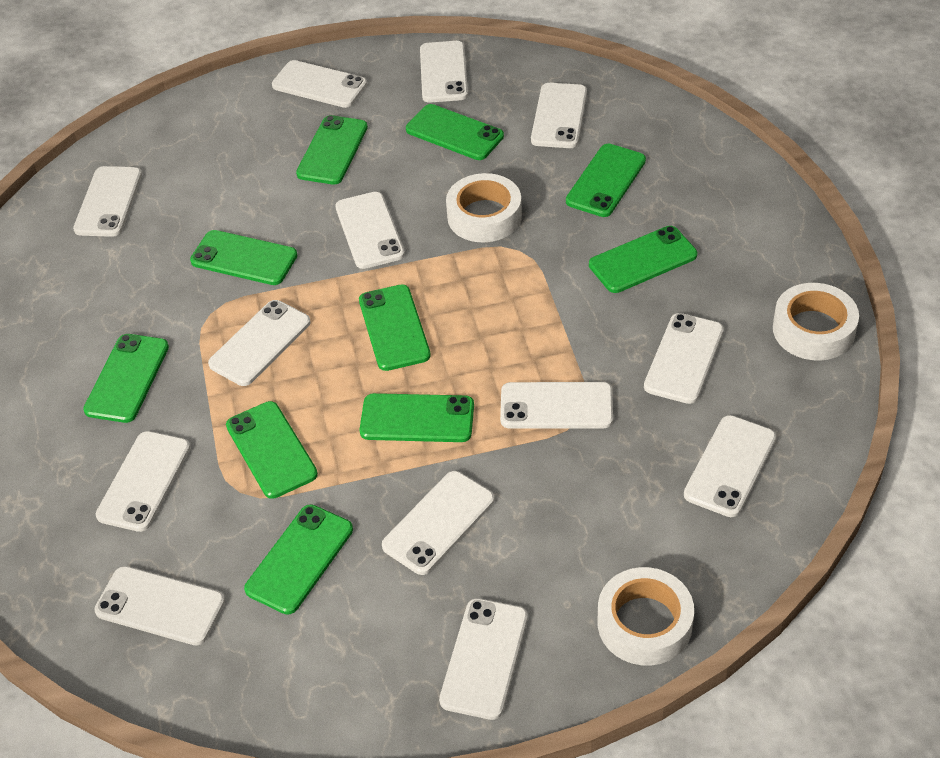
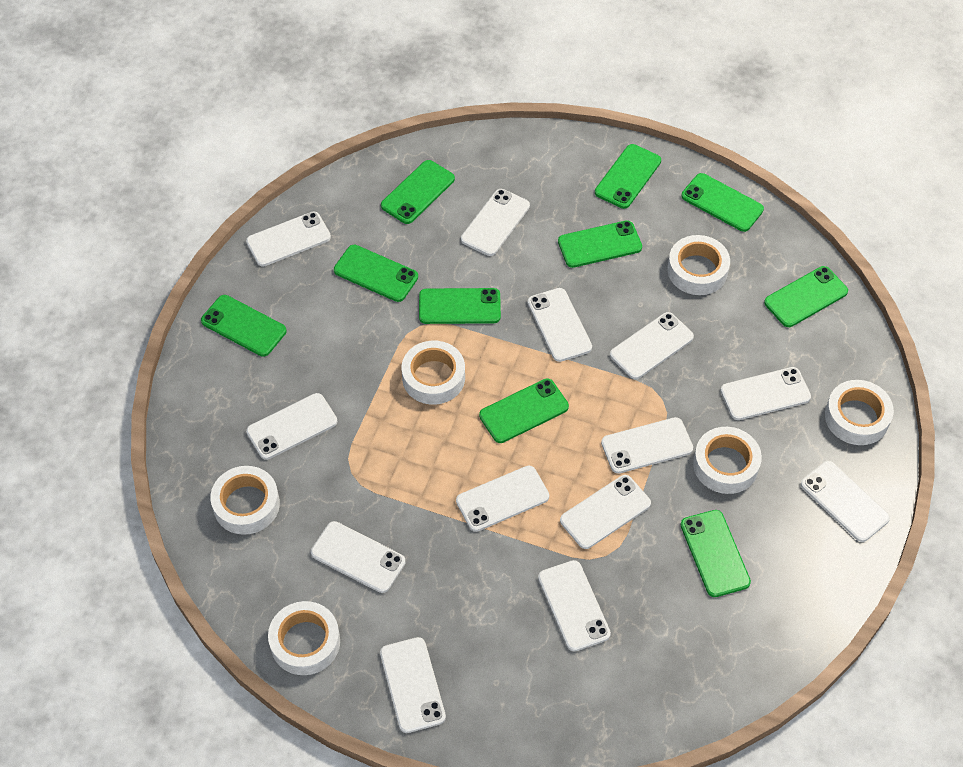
white tape: 3 -> 6

